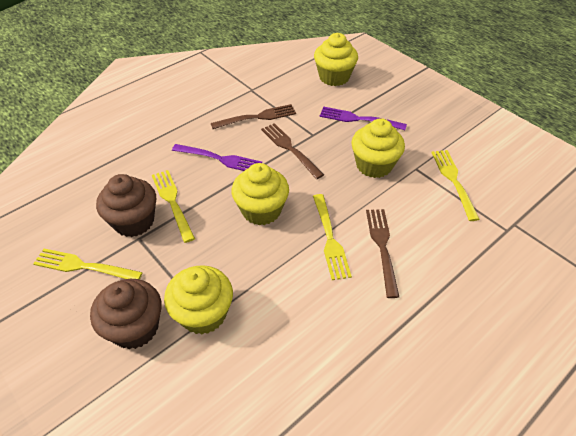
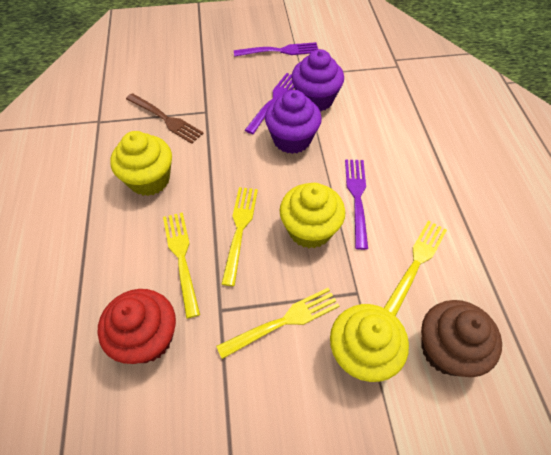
brown cupcake: 2 -> 1
brown fork: 3 -> 1
purple cupcake: 0 -> 2
purple fork: 2 -> 3
red cupcake: 0 -> 1
yellow cupcake: 4 -> 3

